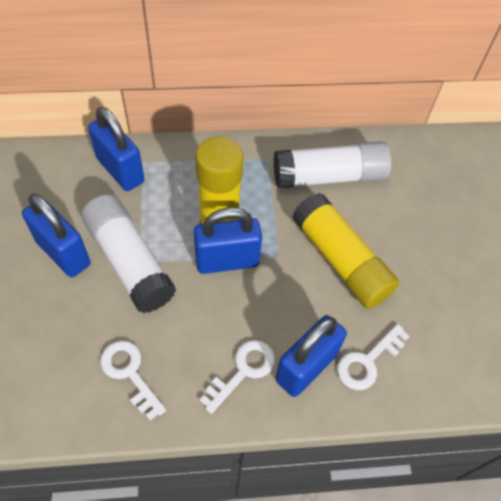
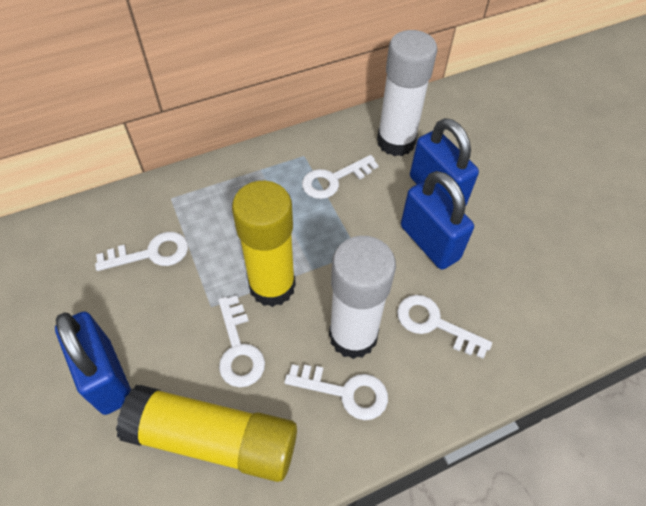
blue padlock: 4 -> 3
white key: 3 -> 5

